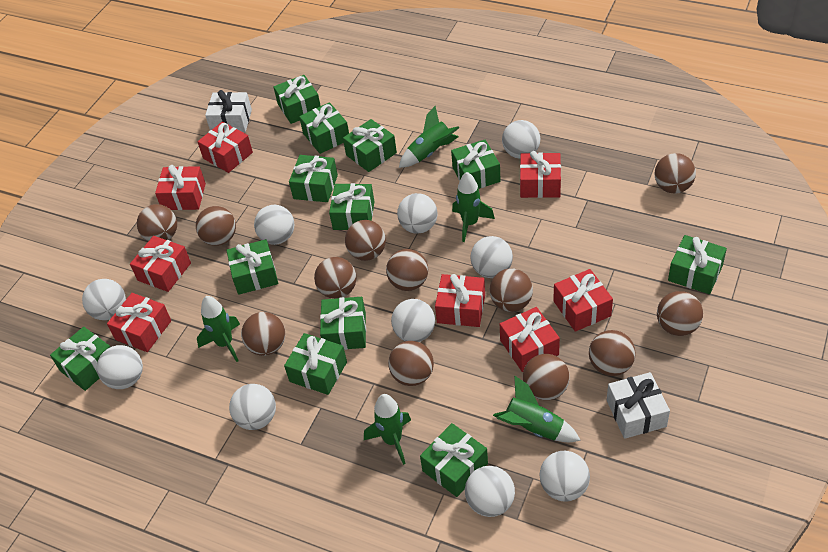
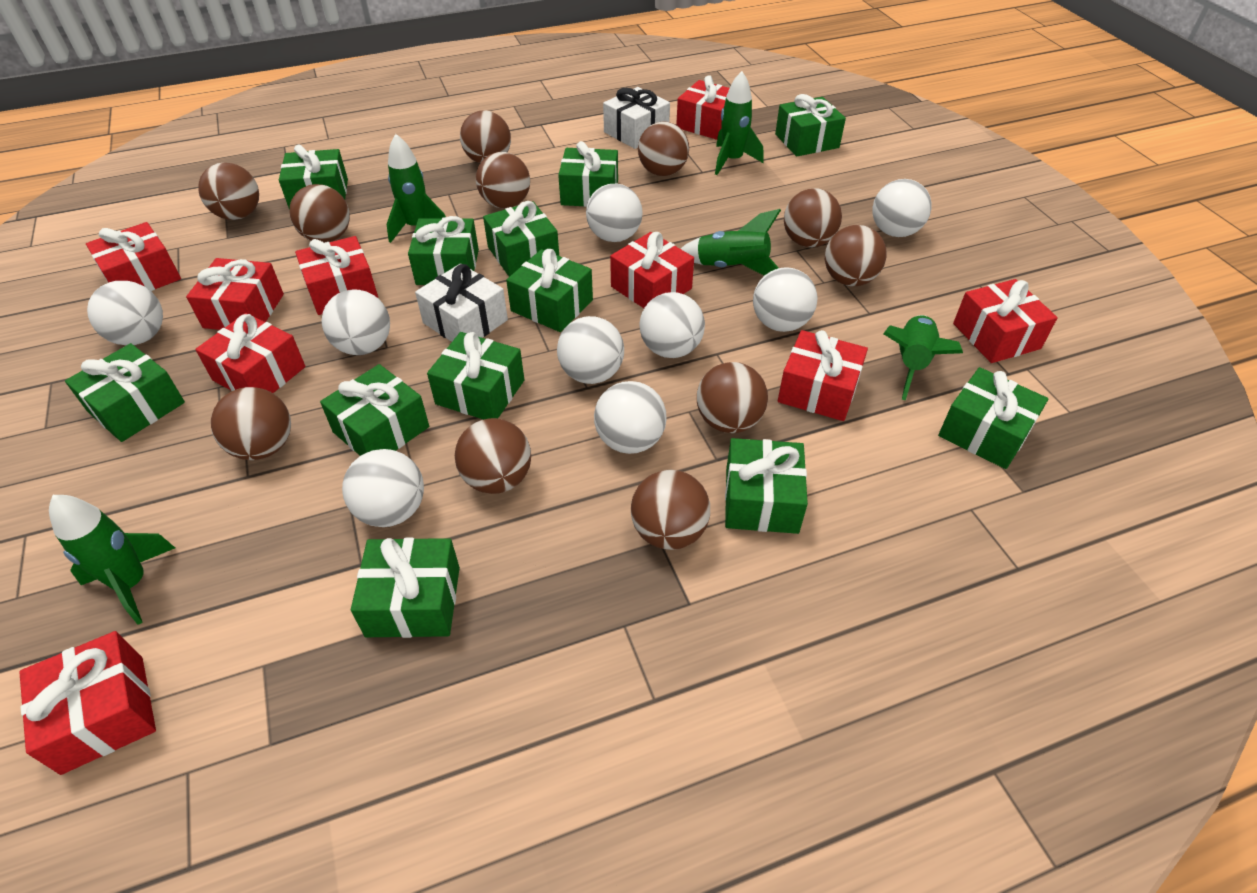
brown ball: 12 -> 11
red gift: 8 -> 9
white ball: 10 -> 9

